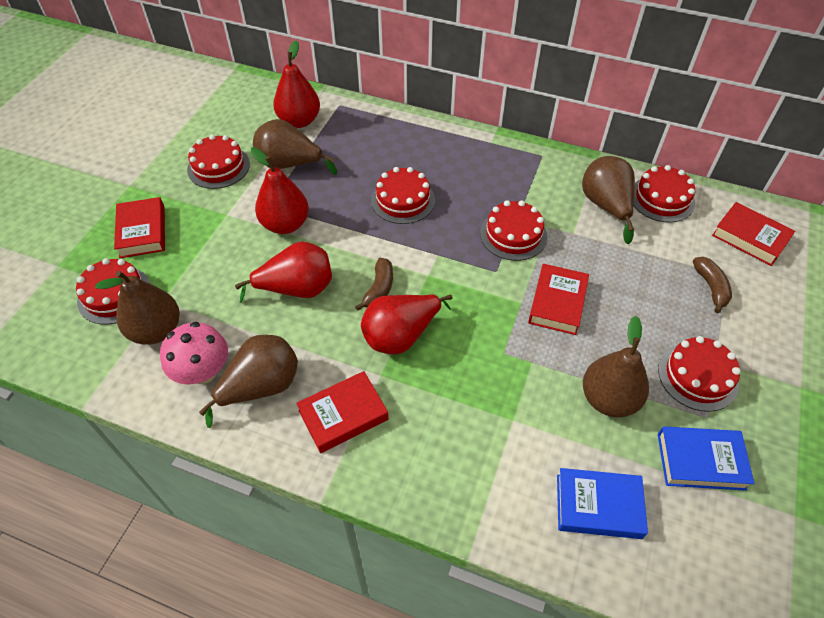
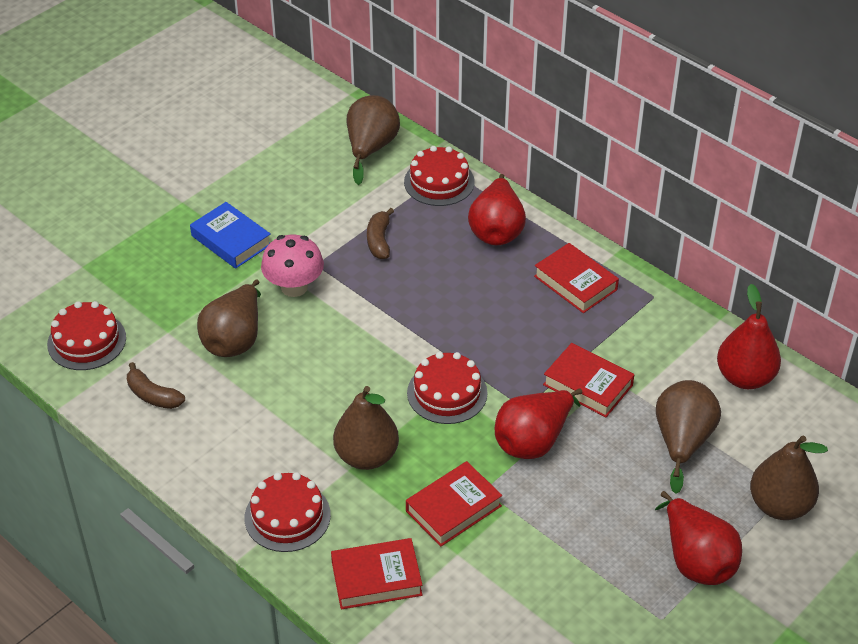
blue book: 2 -> 1
red cake: 6 -> 4

